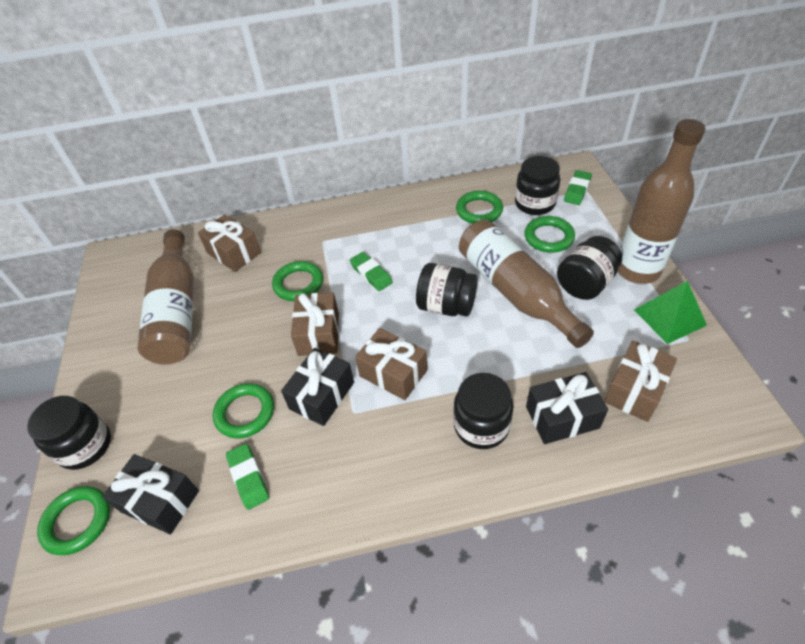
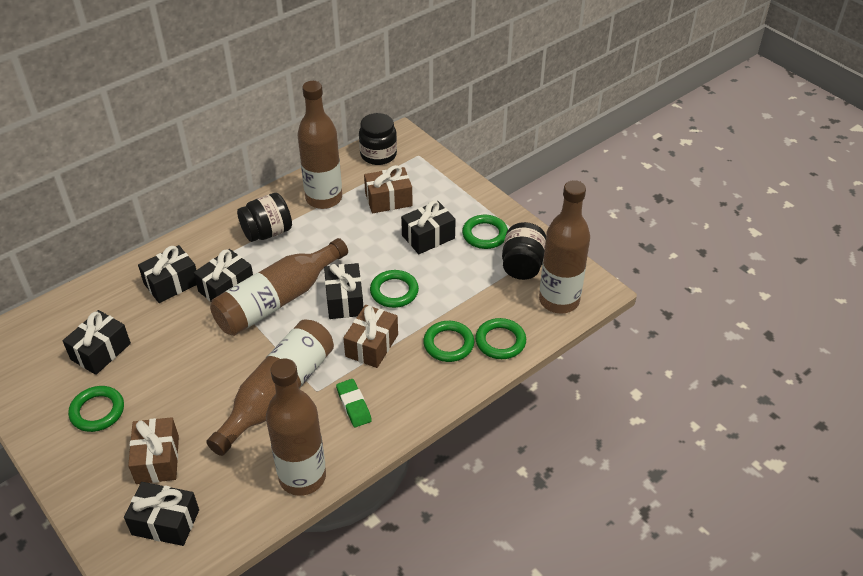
black gift: 3 -> 6
black jar: 5 -> 3
brown bottle: 3 -> 5
brown gift: 4 -> 3
green eraser: 3 -> 1
green pyramid: 1 -> 0

